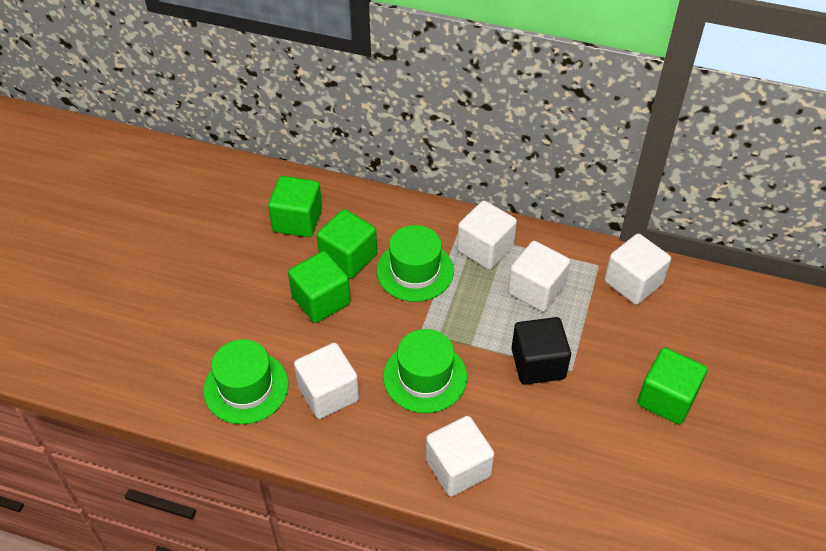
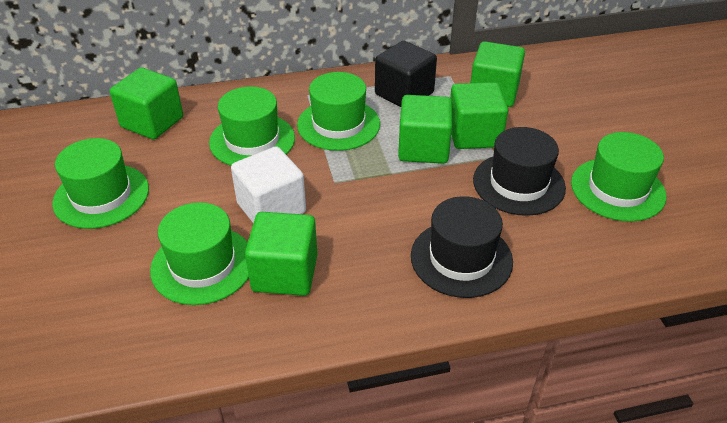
black hat: 0 -> 2
green cube: 4 -> 5
green hat: 3 -> 5
white cube: 5 -> 1

